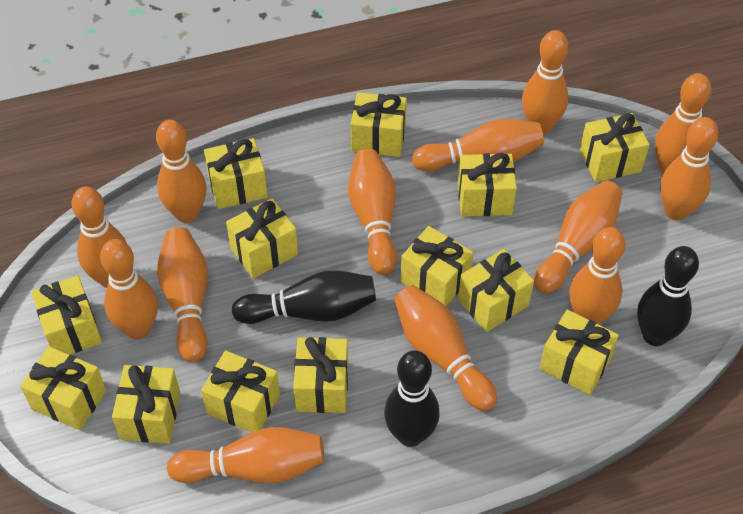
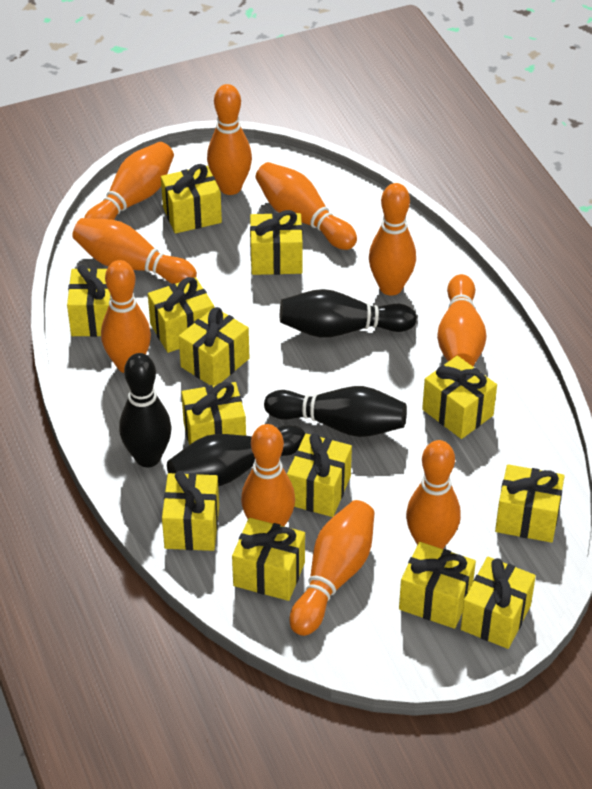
black bowling pin: 3 -> 4
orange bowling pin: 13 -> 10

